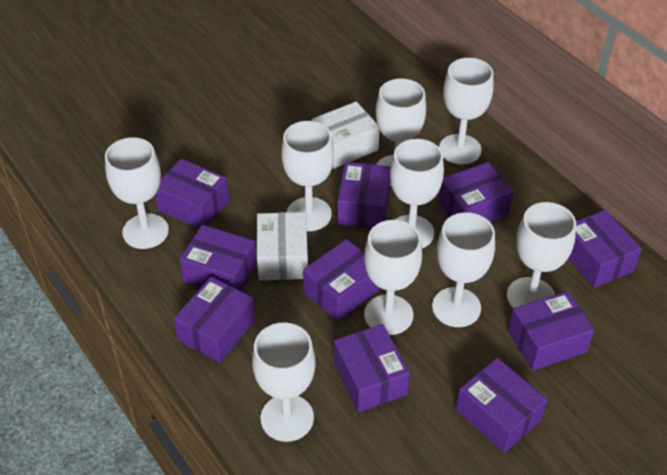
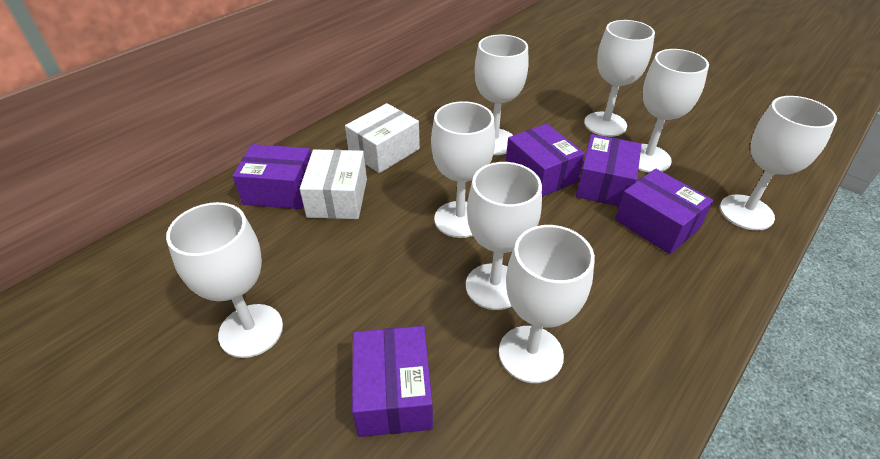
purple box: 10 -> 5
white goblet: 9 -> 8

